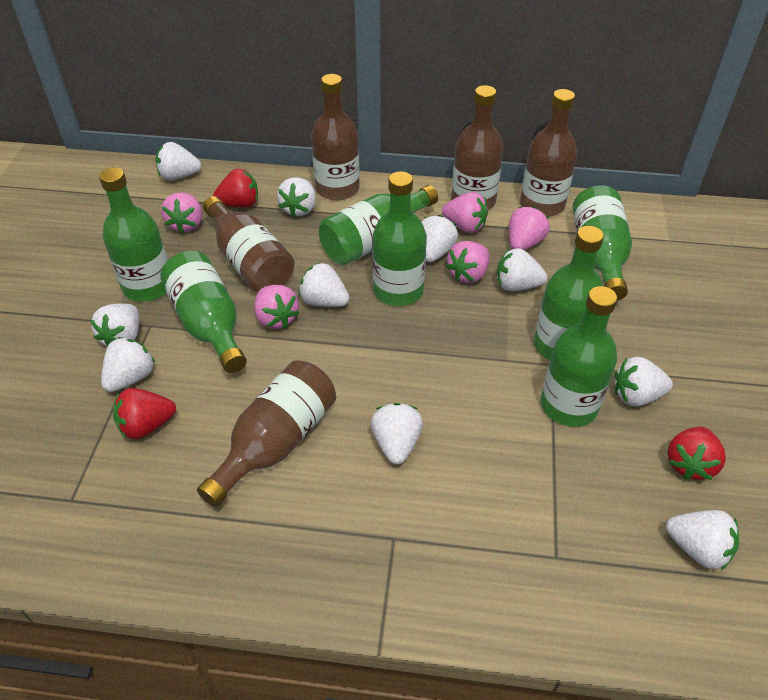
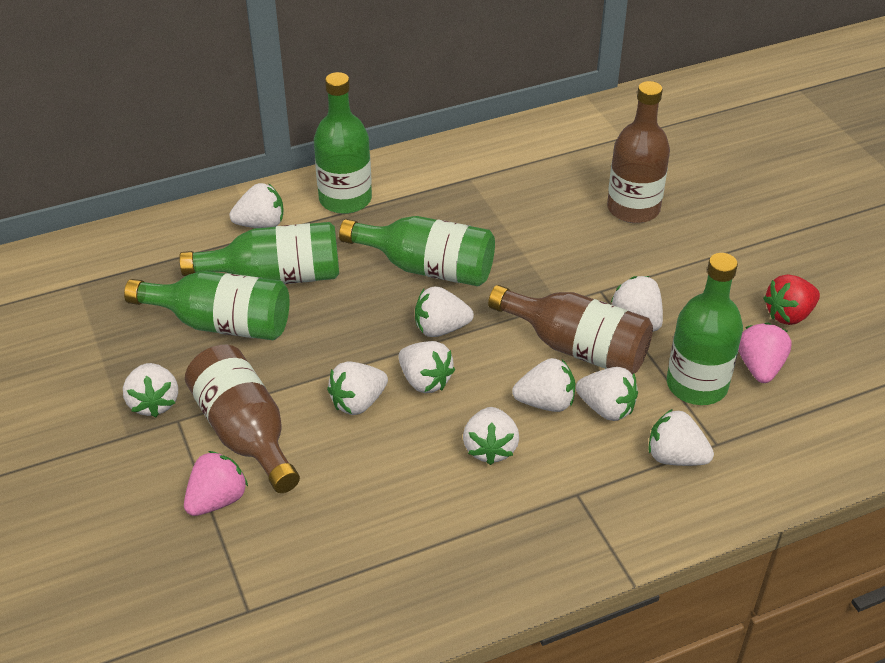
brown bottle: 5 -> 3
green bottle: 7 -> 5
pink strawberry: 5 -> 2
red strawberry: 3 -> 1

